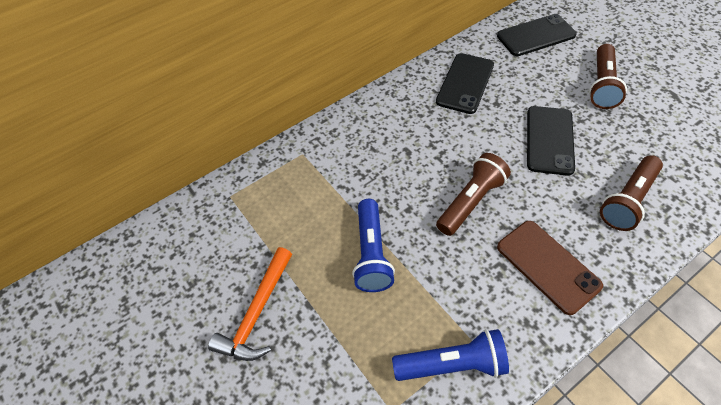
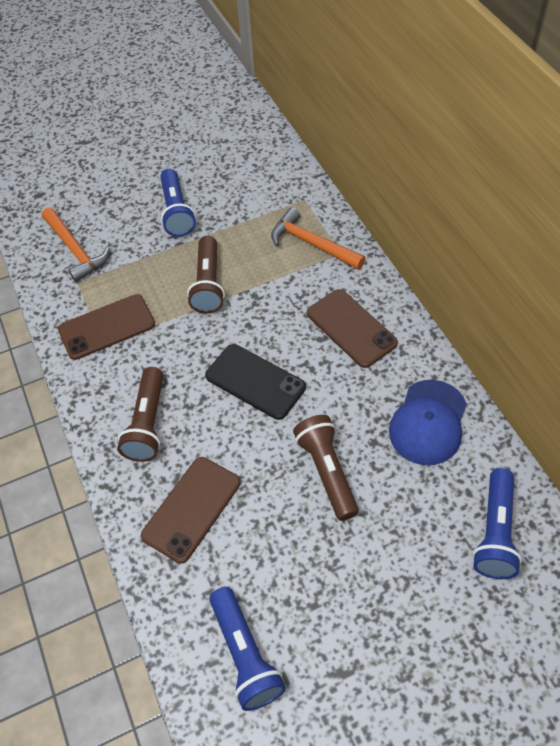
black phone: 3 -> 1
blue cap: 0 -> 1
blue flashlight: 2 -> 3
brown phone: 1 -> 3
orange hammer: 1 -> 2

